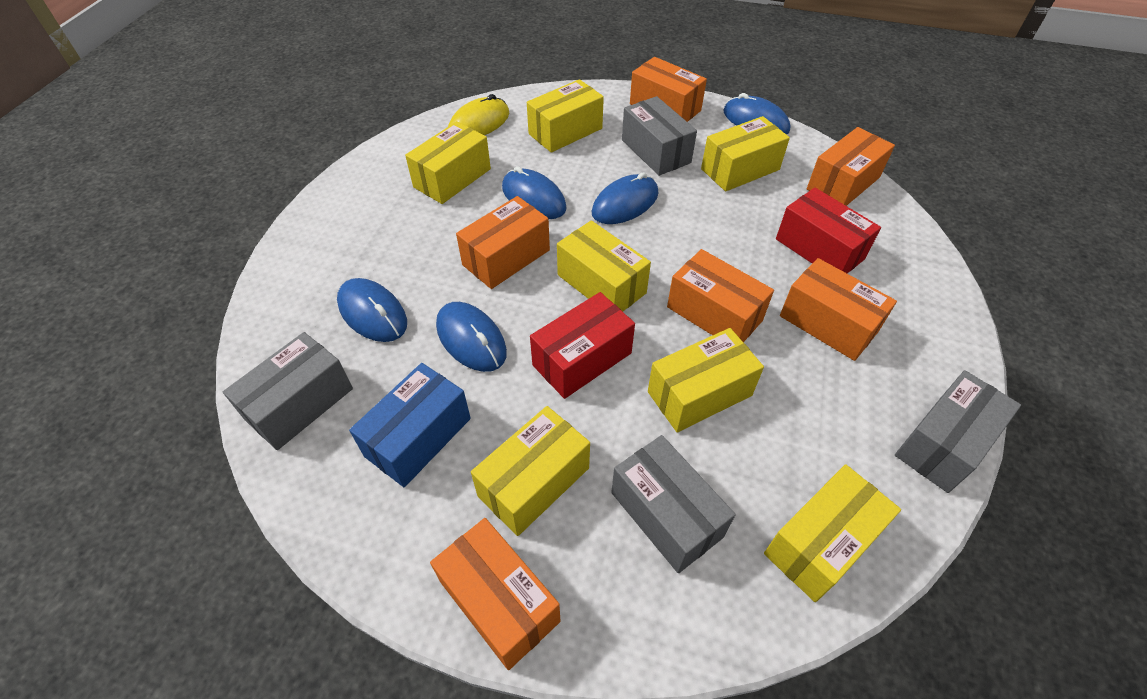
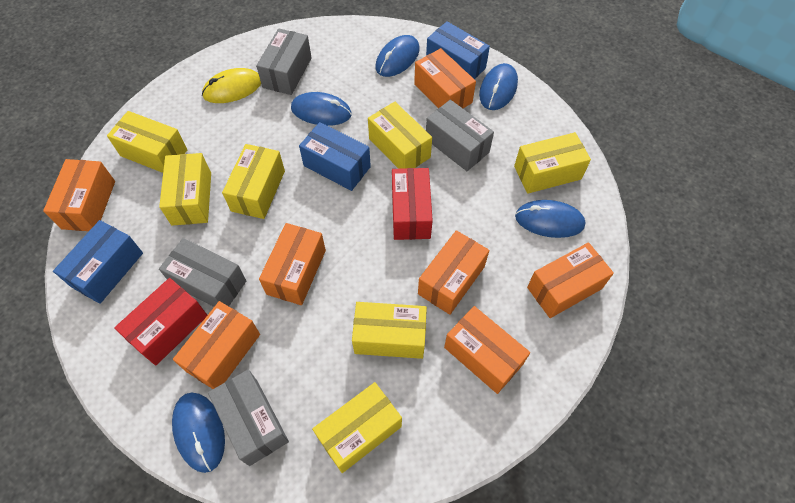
blue box: 1 -> 3
orange box: 6 -> 7

